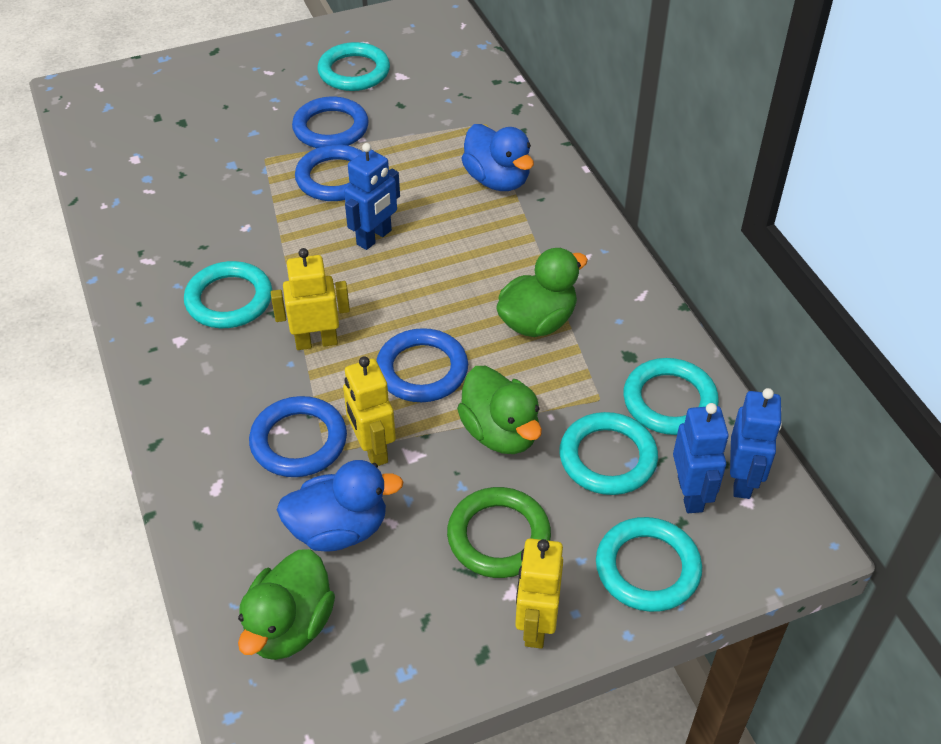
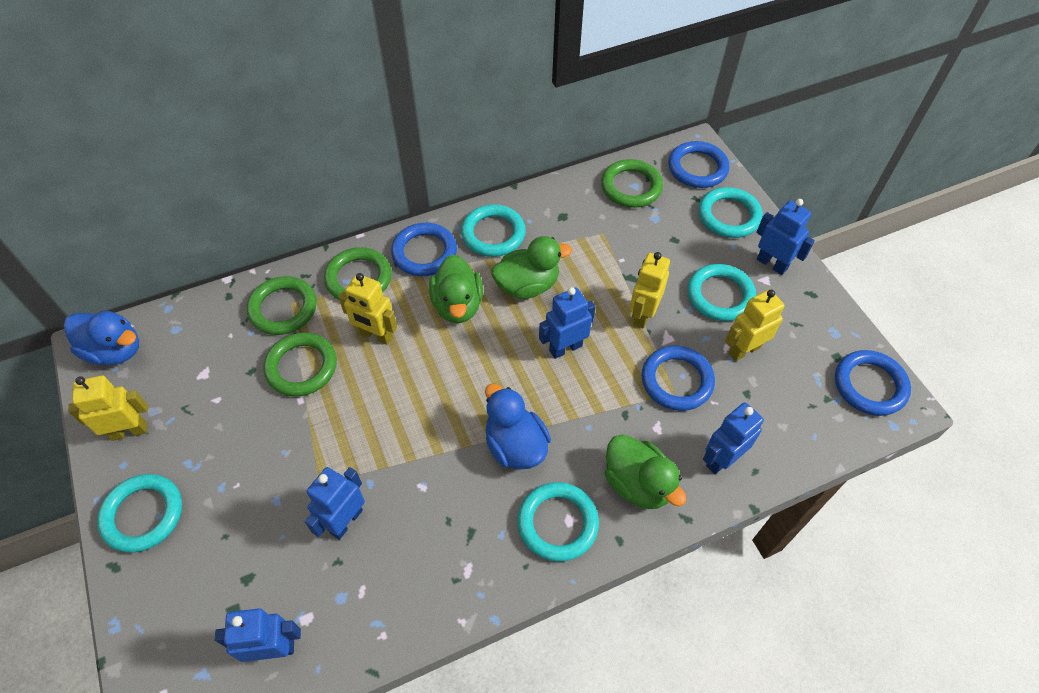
blue robot: 3 -> 5
green ring: 1 -> 4
yellow robot: 3 -> 4

